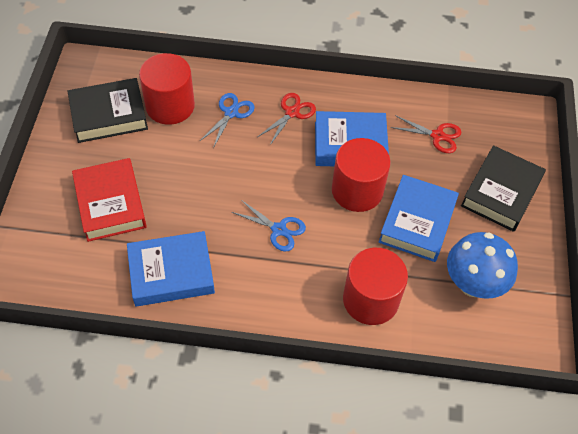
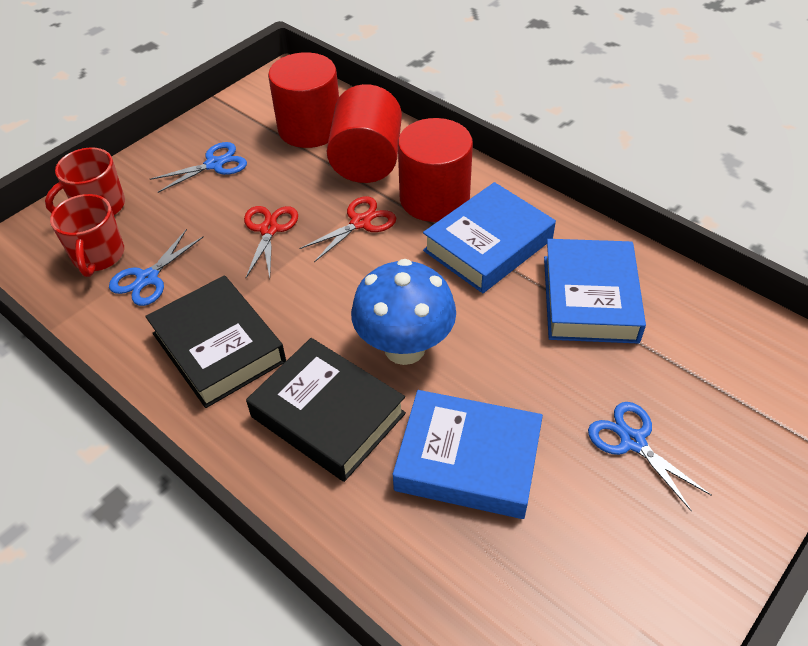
blue scissors: 2 -> 3
red book: 1 -> 0
red mug: 0 -> 2

